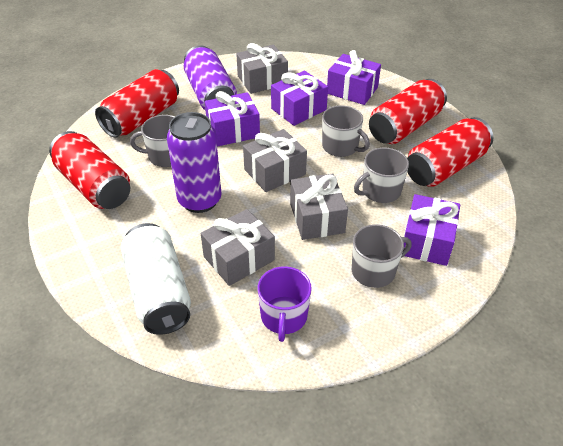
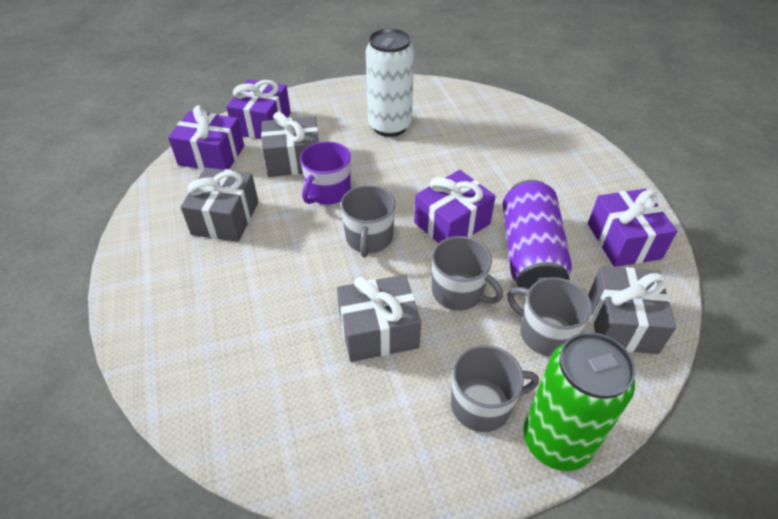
green can: 0 -> 1
purple can: 2 -> 1
red can: 4 -> 0

